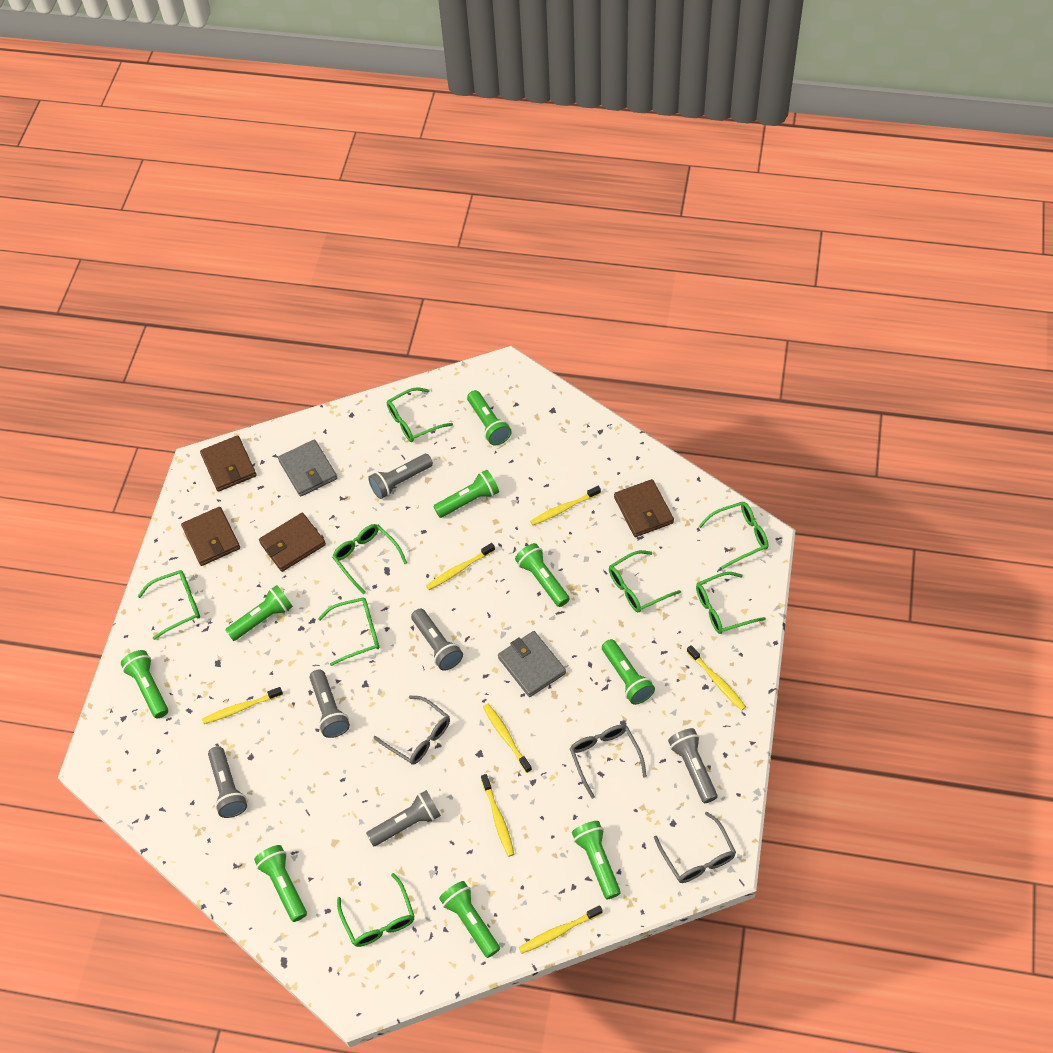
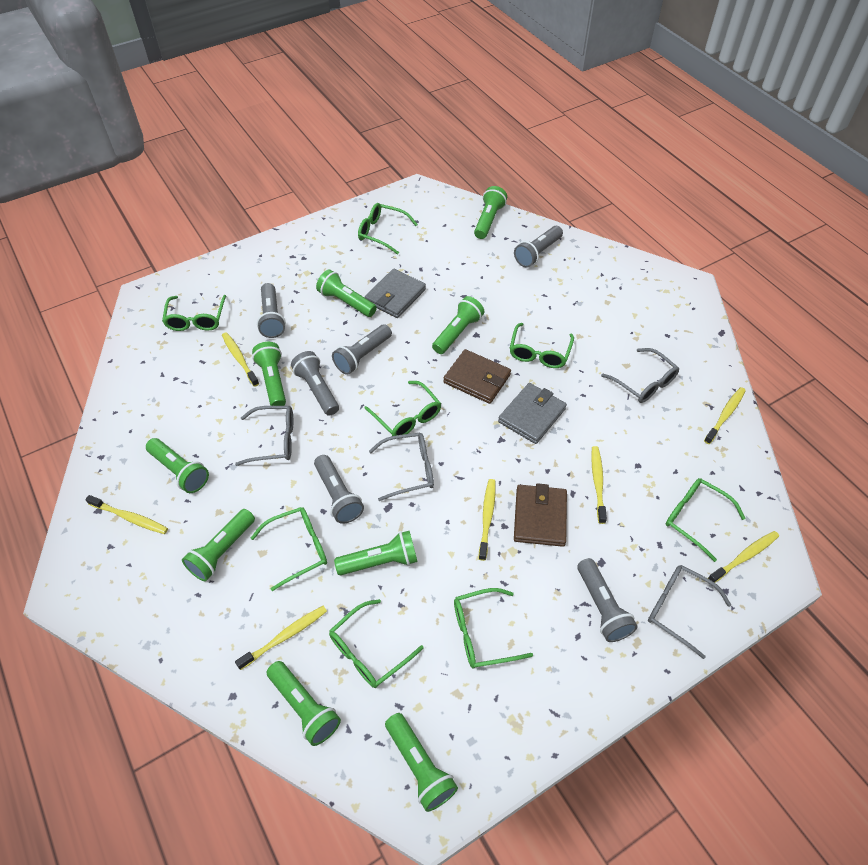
brown wallet: 4 -> 2
grey glasses: 3 -> 4

